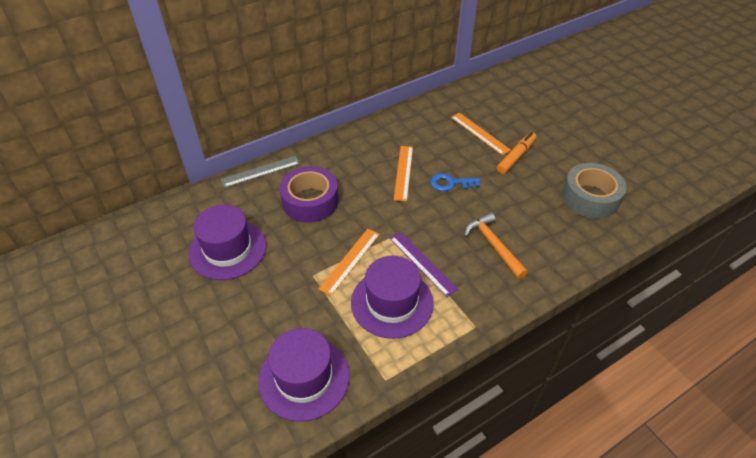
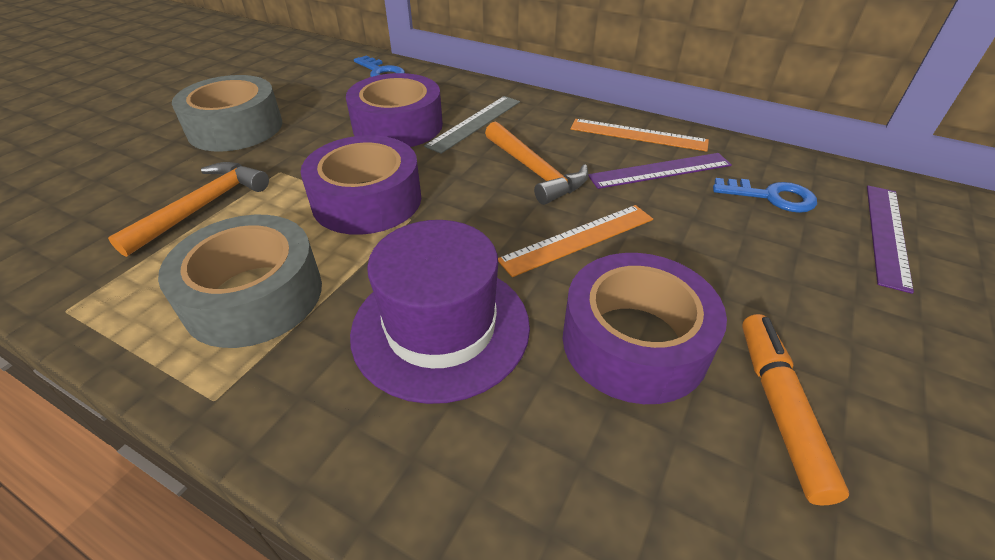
blue key: 1 -> 2
grey tape: 1 -> 2
orange hammer: 1 -> 2
orange ruler: 3 -> 2
purple hat: 3 -> 1
purple ruler: 1 -> 2
purple tape: 1 -> 3

